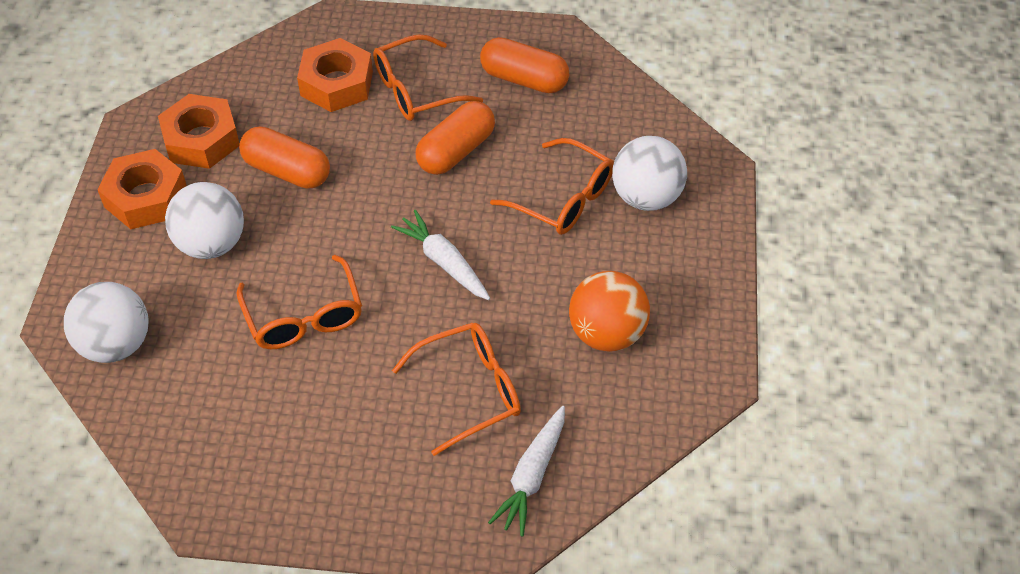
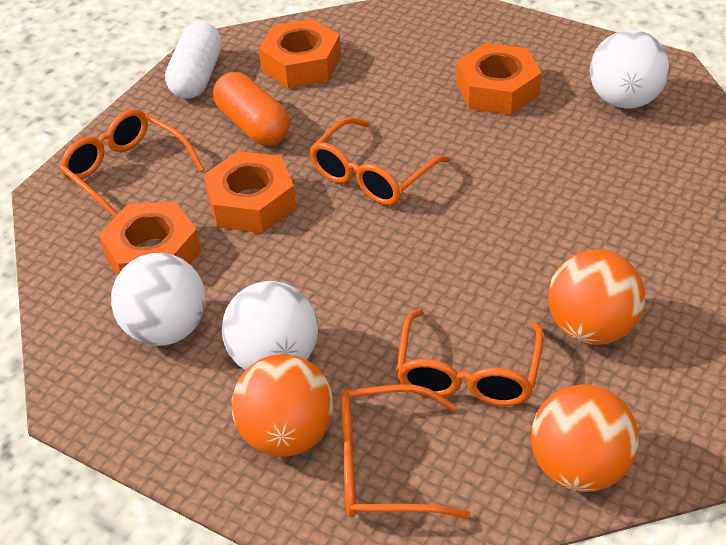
orange ball: 1 -> 3
orange capsule: 3 -> 1
orange nut: 3 -> 4
white capsule: 0 -> 1
white carrot: 2 -> 0

